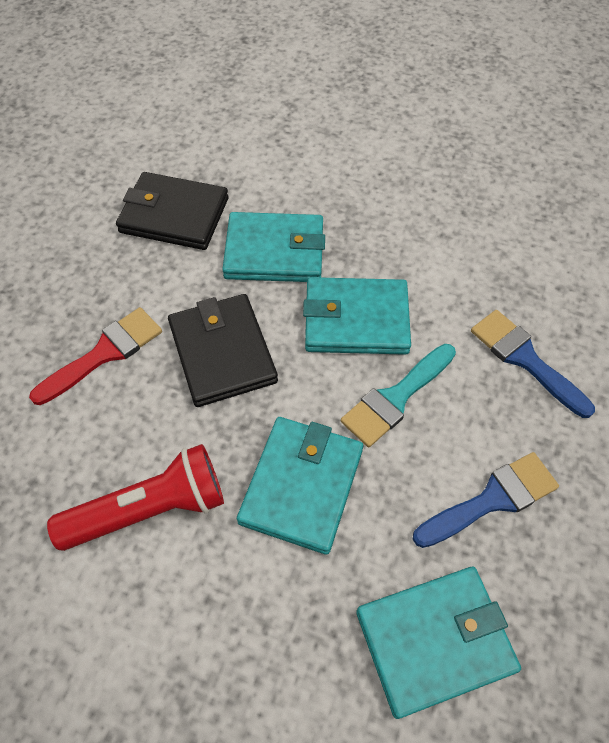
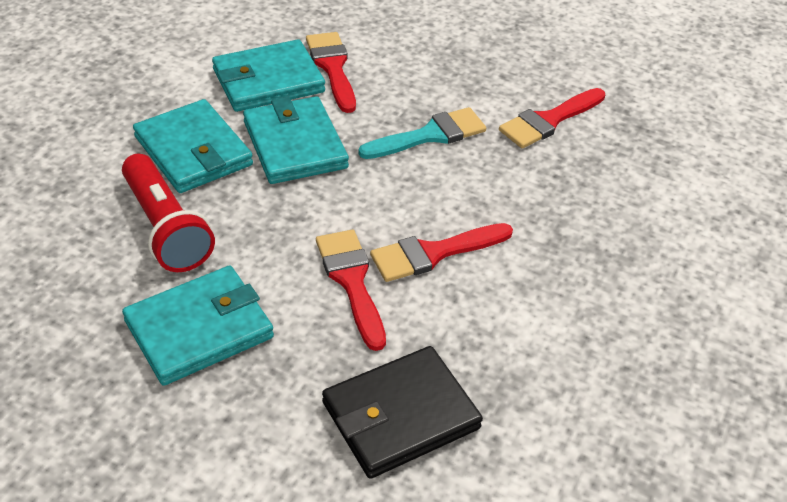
black wallet: 2 -> 1
blue brush: 2 -> 0
red brush: 1 -> 4

